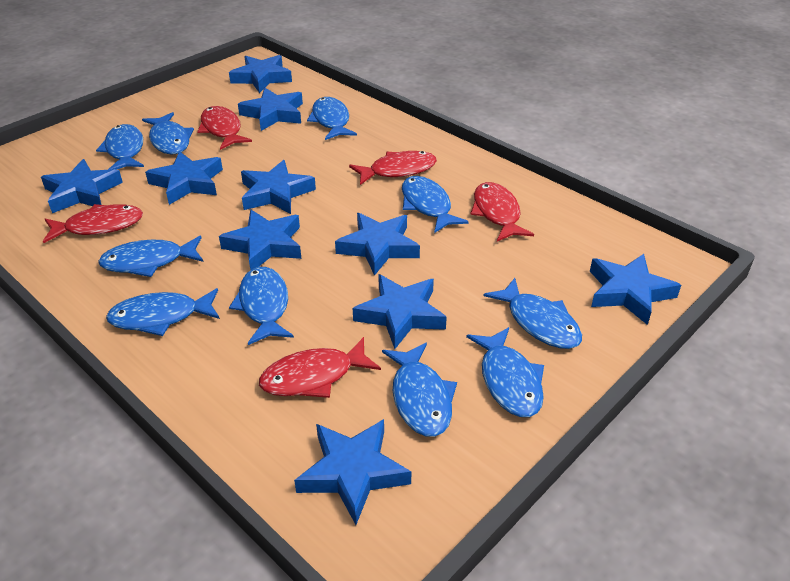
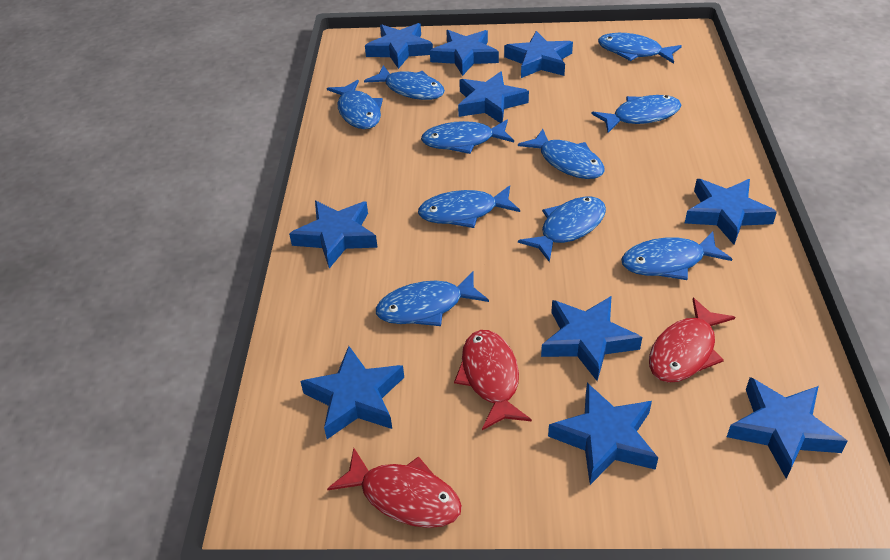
red fish: 5 -> 3

